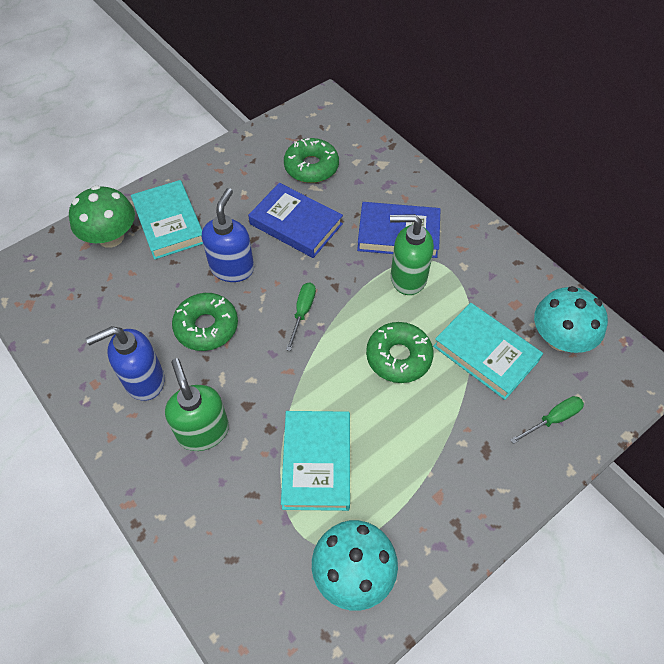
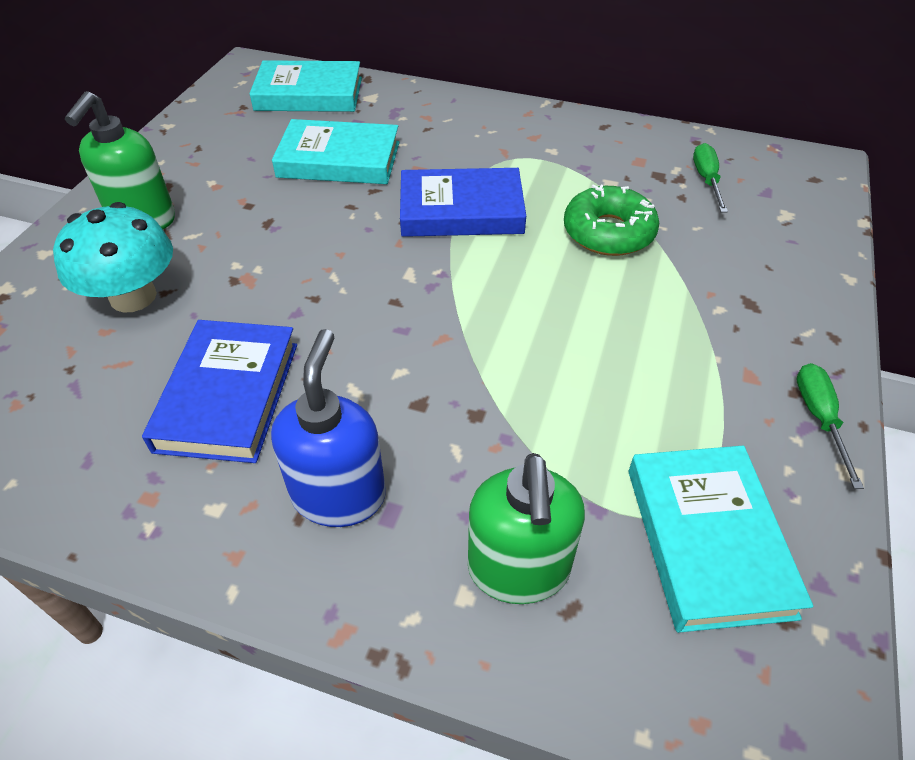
blue soap dispenser: 2 -> 1
green donut: 3 -> 1
green mushroom: 1 -> 0
turquoise mushroom: 2 -> 1

